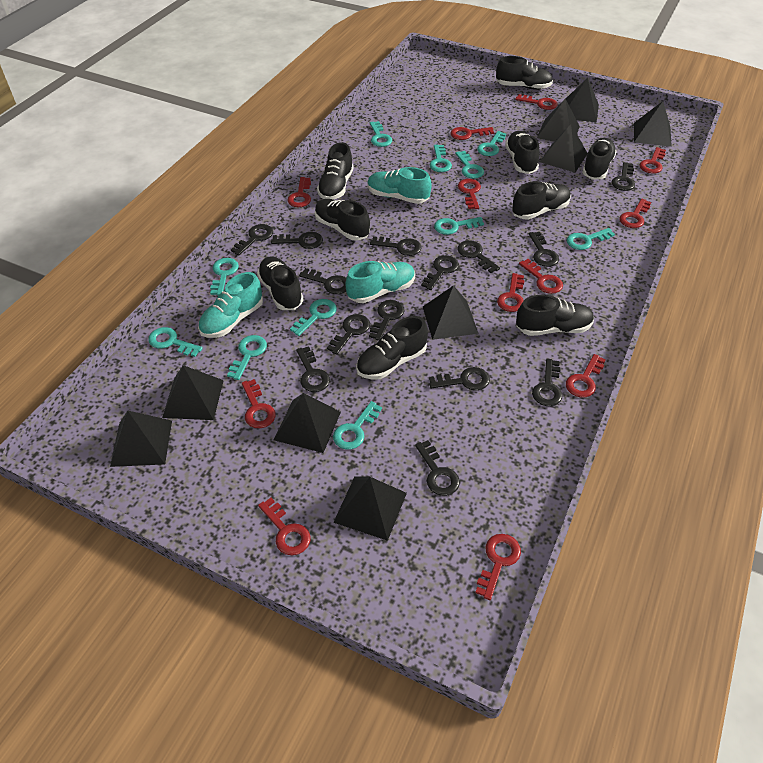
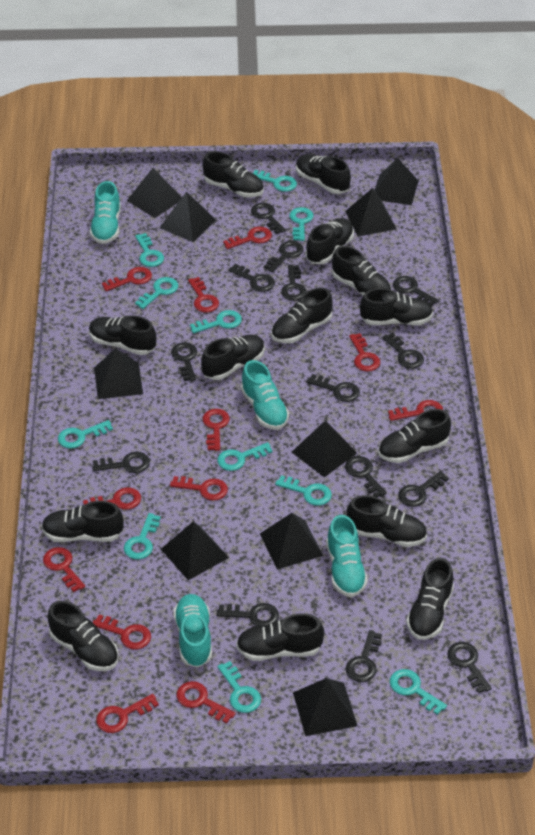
black shoe: 9 -> 14
turquoise shoe: 3 -> 4

